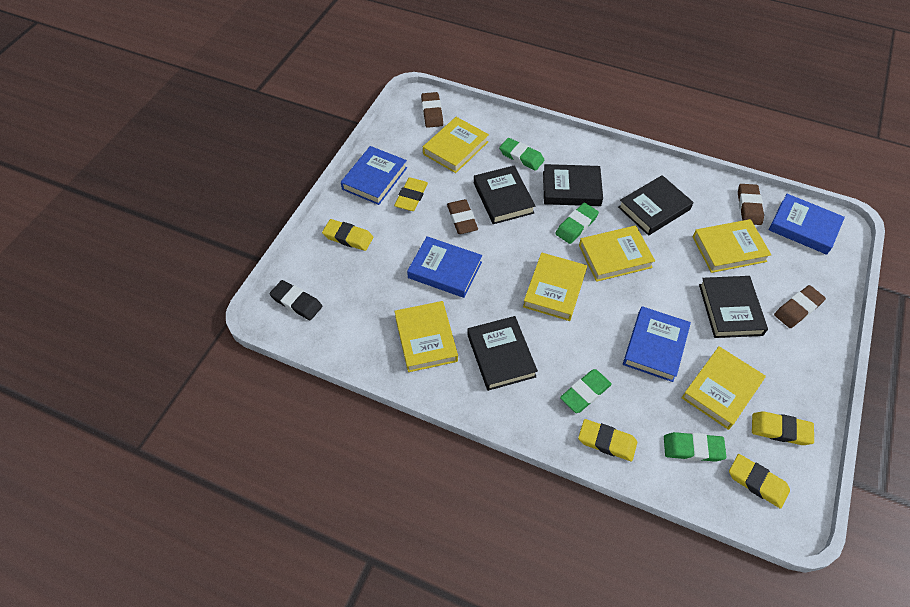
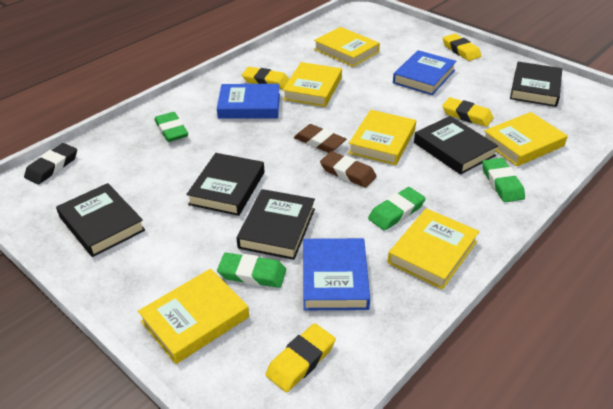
blue book: 4 -> 3
brown eraser: 4 -> 2
yellow eraser: 5 -> 4

